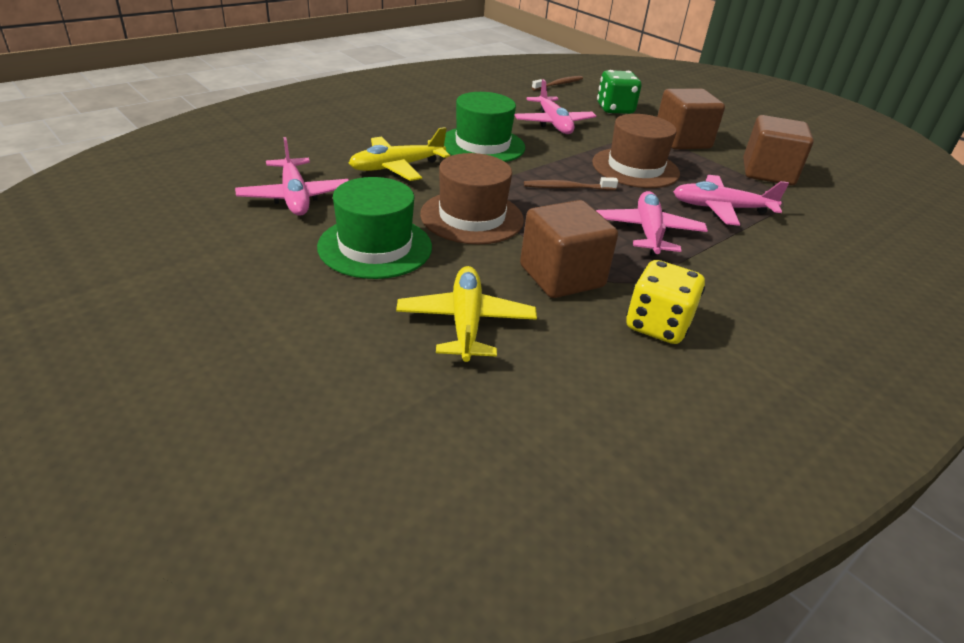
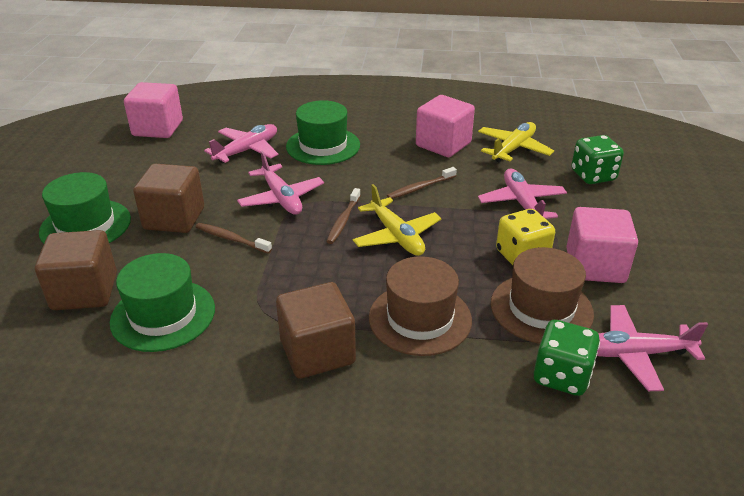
brown toothbrush: 2 -> 3
green dice: 1 -> 2
green hat: 2 -> 3
pink cube: 0 -> 3

